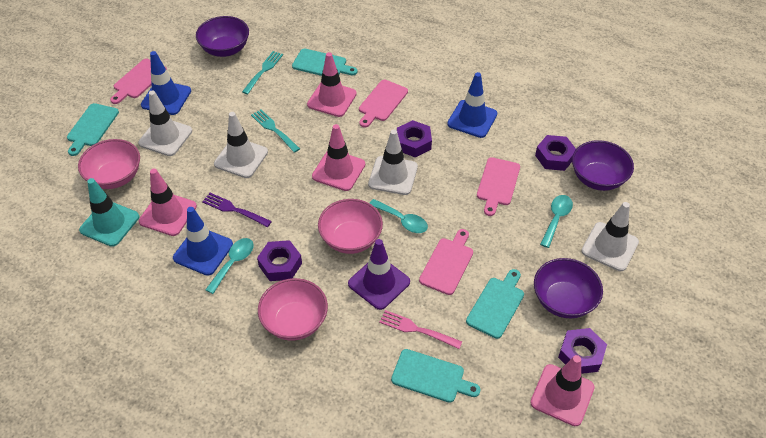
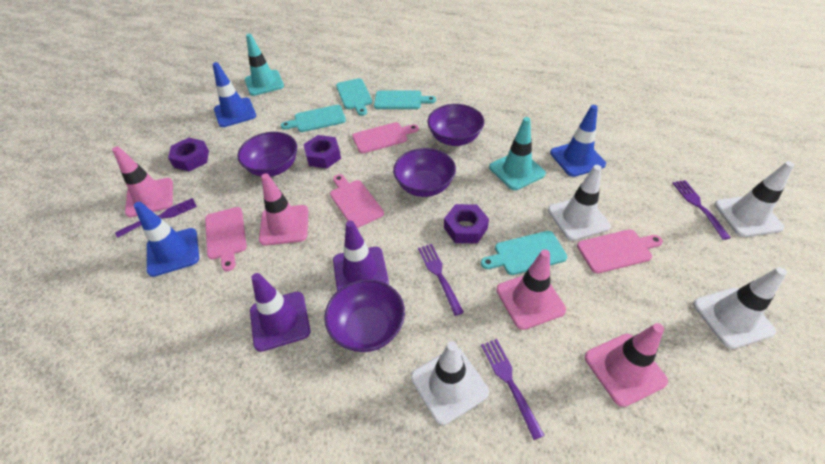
pink bowl: 3 -> 0
pink fork: 1 -> 0
purple bowl: 3 -> 4
purple fork: 1 -> 4
purple nut: 4 -> 3
purple traffic cone: 1 -> 2
turquoise fork: 2 -> 0
turquoise spoon: 3 -> 0
turquoise traffic cone: 1 -> 2

